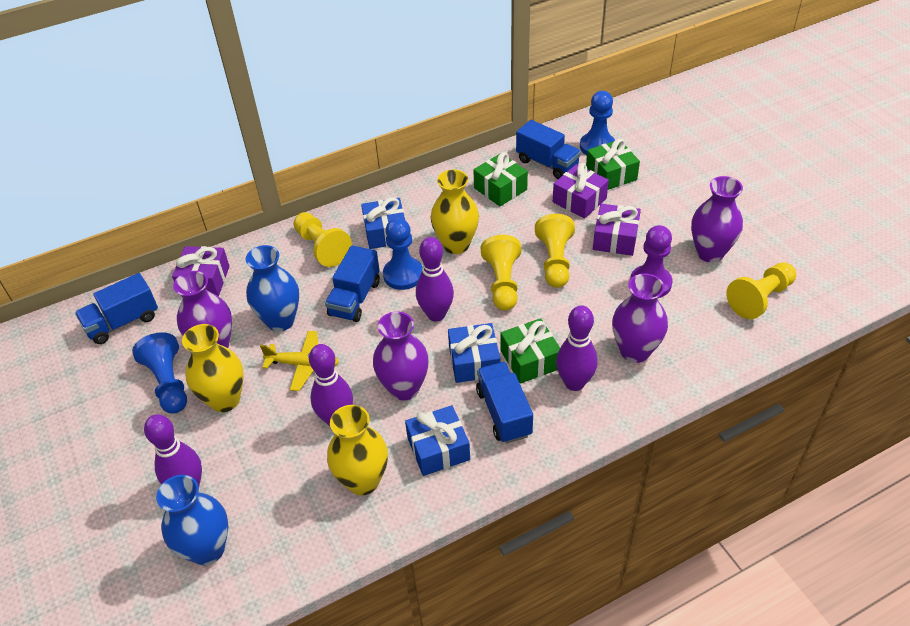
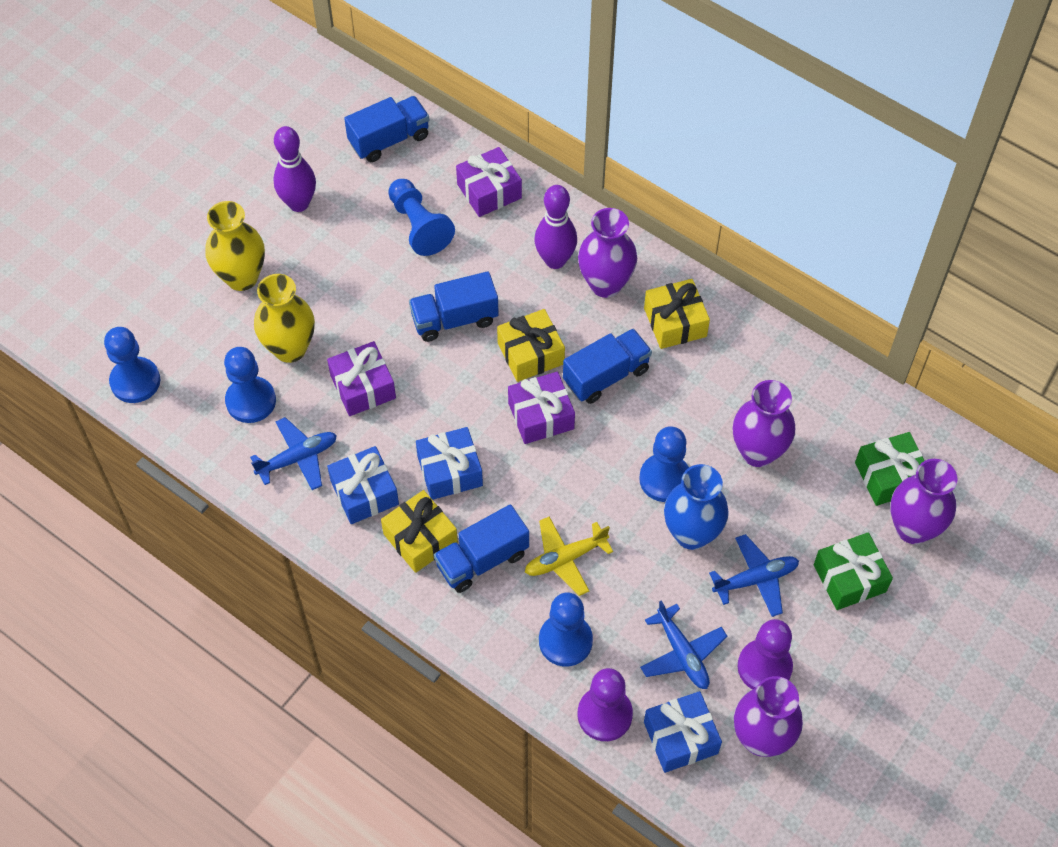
blue pawn: 3 -> 5
blue plane: 0 -> 3
blue vase: 2 -> 1
green gift: 3 -> 2
purple bowling pin: 4 -> 2
purple pawn: 1 -> 2
yellow gift: 0 -> 3
yellow pawn: 4 -> 0
yellow vase: 3 -> 2

